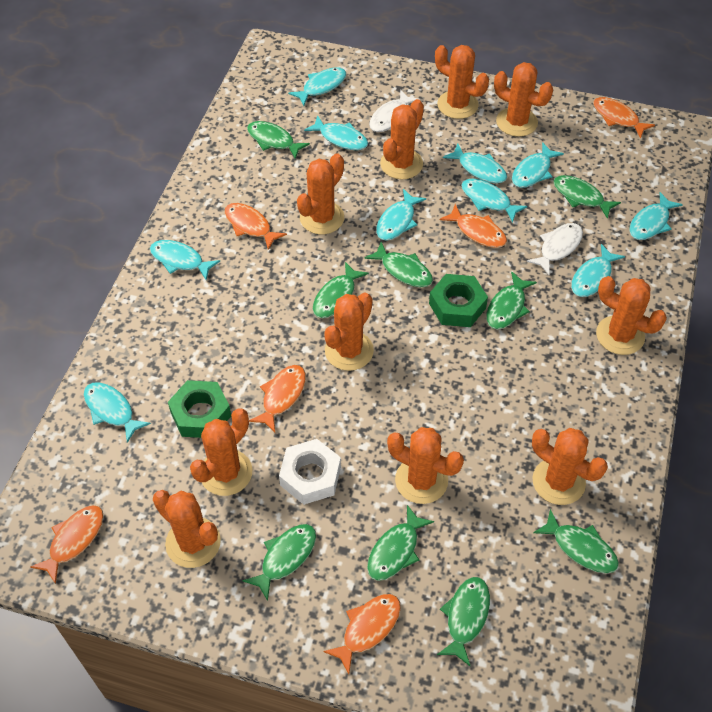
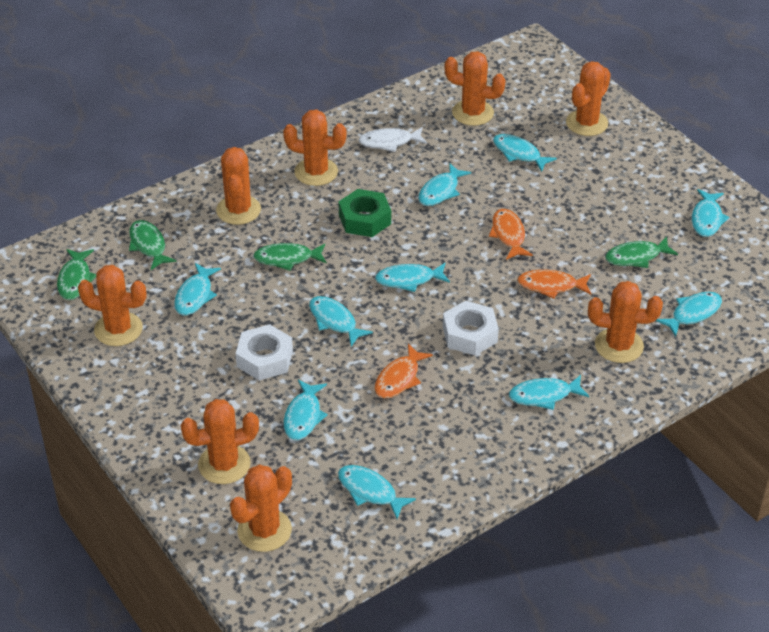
green fish: 9 -> 4
green nut: 2 -> 1
orange cactus: 10 -> 8
orange fish: 6 -> 3
white fish: 2 -> 1
white nut: 1 -> 2

